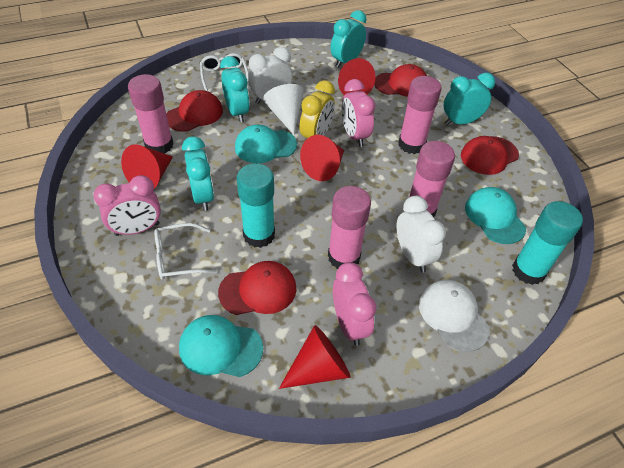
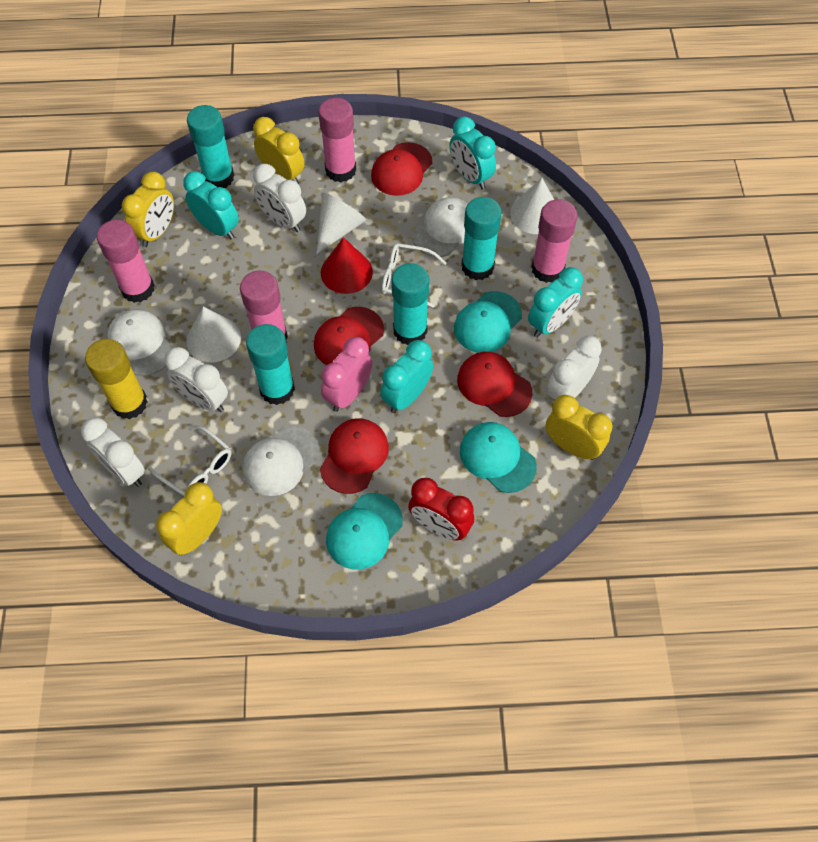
pink clock: 3 -> 1
red clock: 0 -> 1
red cone: 4 -> 1
turquoise glue stick: 2 -> 4
white cap: 1 -> 3
white clock: 2 -> 4
white cone: 1 -> 3
yellow clock: 1 -> 4
yellow glue stick: 0 -> 1

